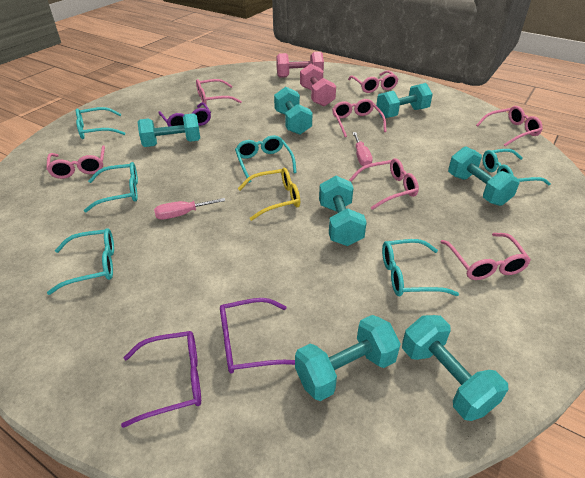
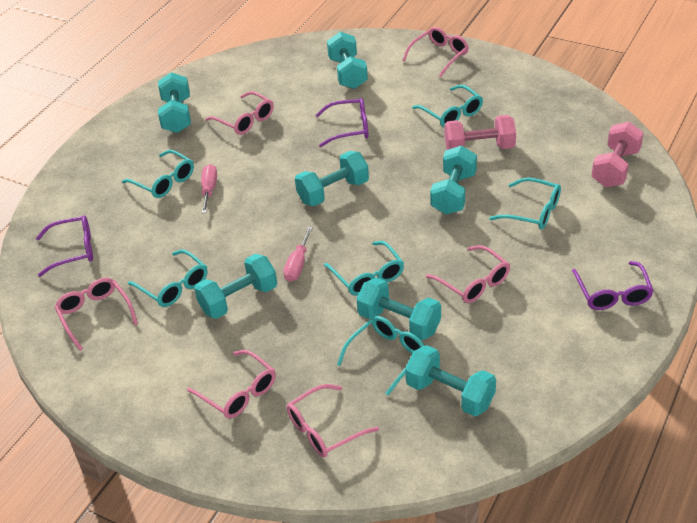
pink glasses: 7 -> 6
yellow glasses: 1 -> 0

